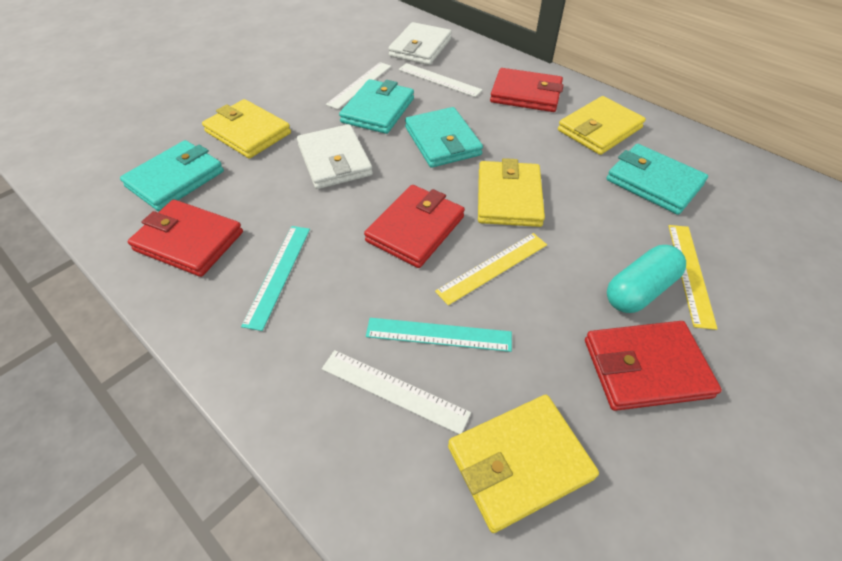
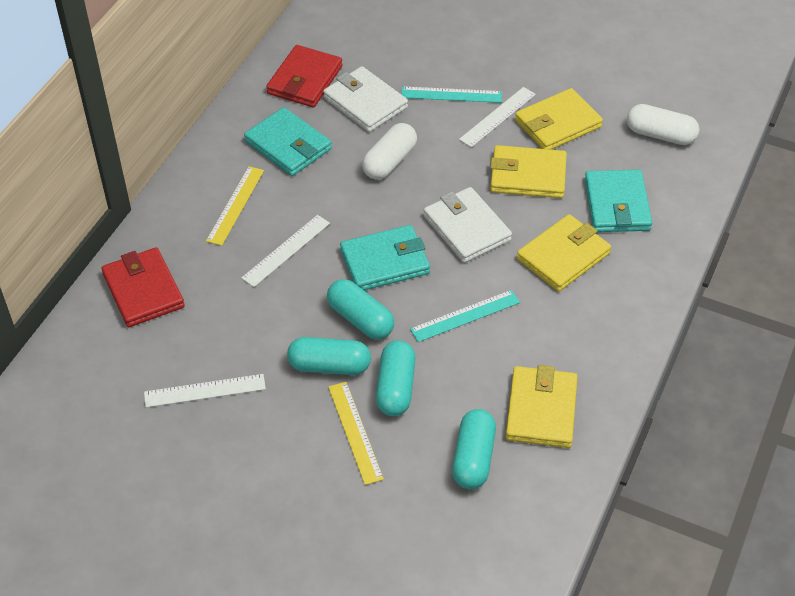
red wallet: 4 -> 2
turquoise capsule: 1 -> 4
turquoise wallet: 4 -> 3
white capsule: 0 -> 2

